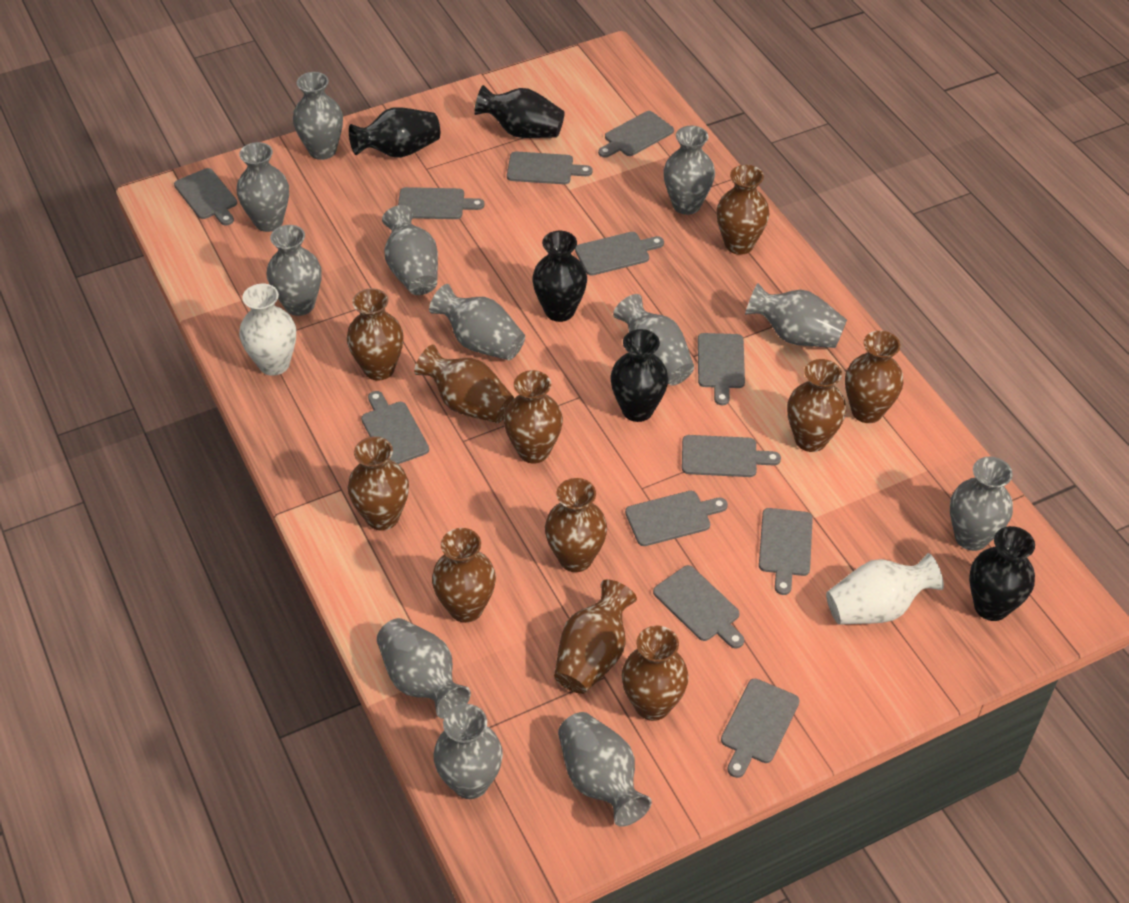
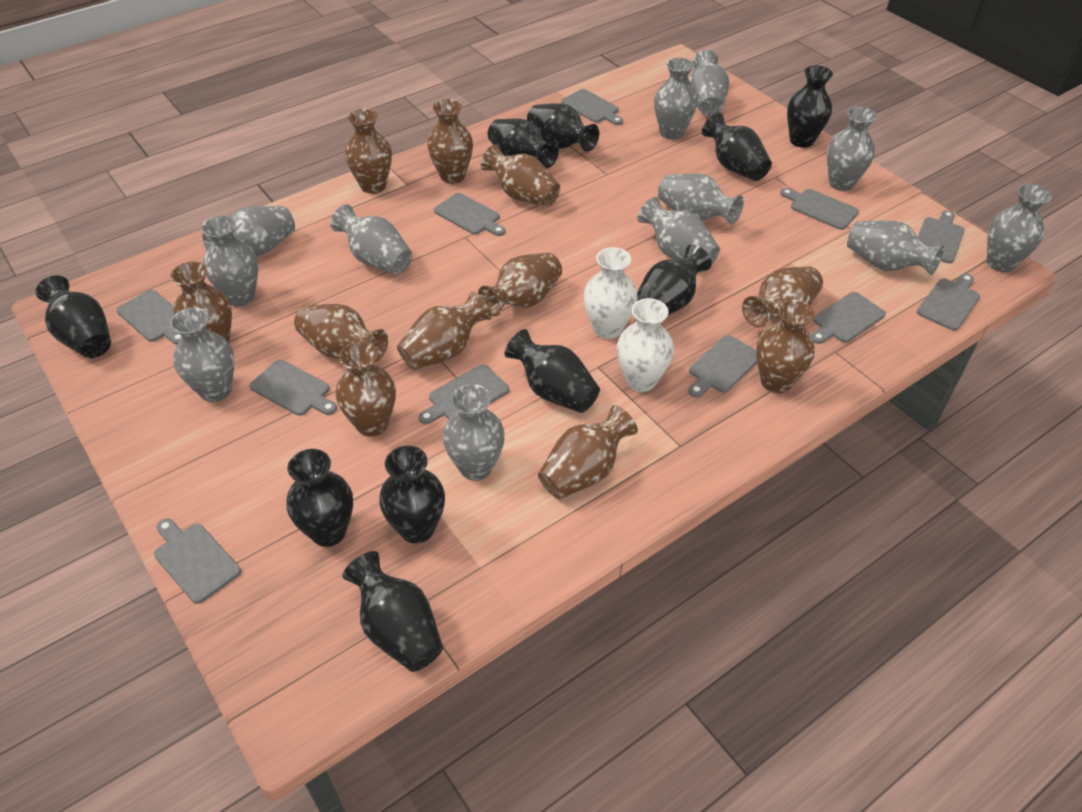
black vase: 5 -> 10
grey cutting board: 12 -> 11

